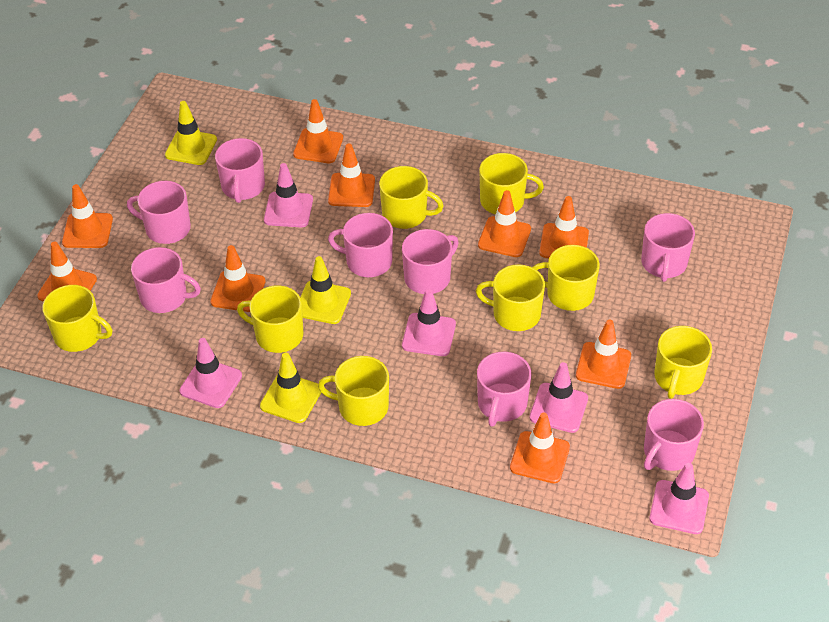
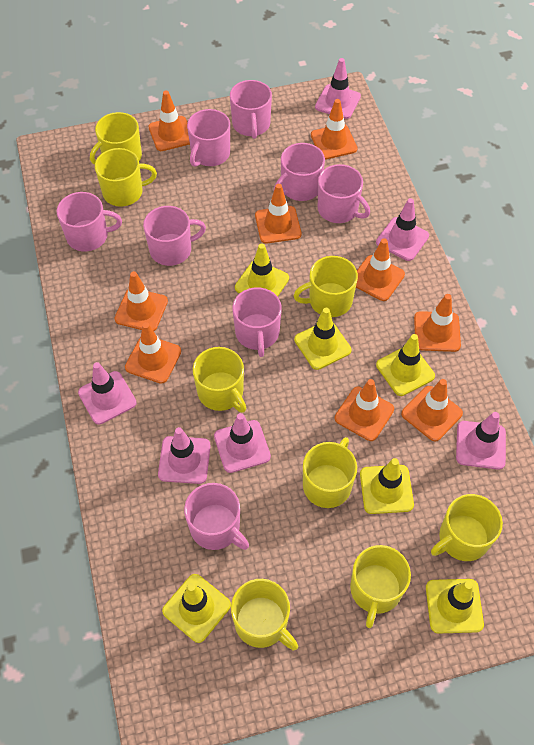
pink traffic cone: 5 -> 6
yellow traffic cone: 3 -> 6

